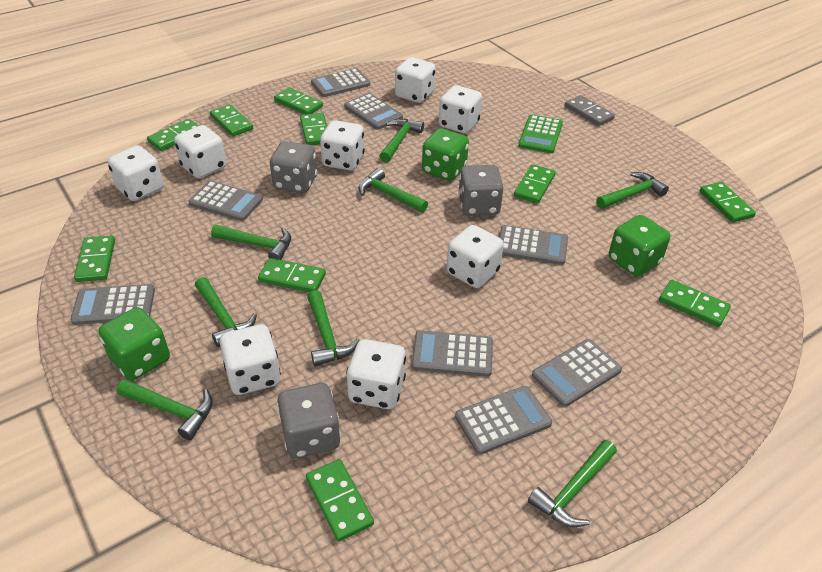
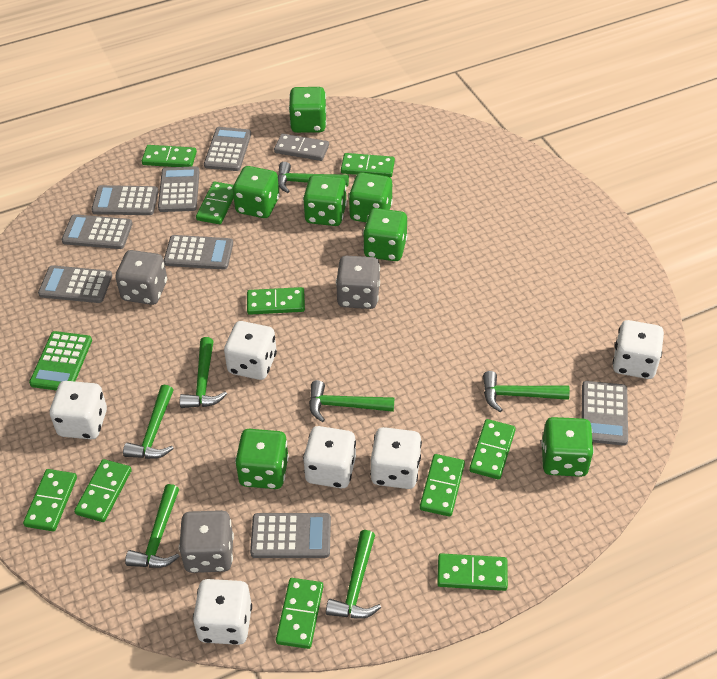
green dice: 3 -> 7
green hammer: 8 -> 7
white dice: 8 -> 6

